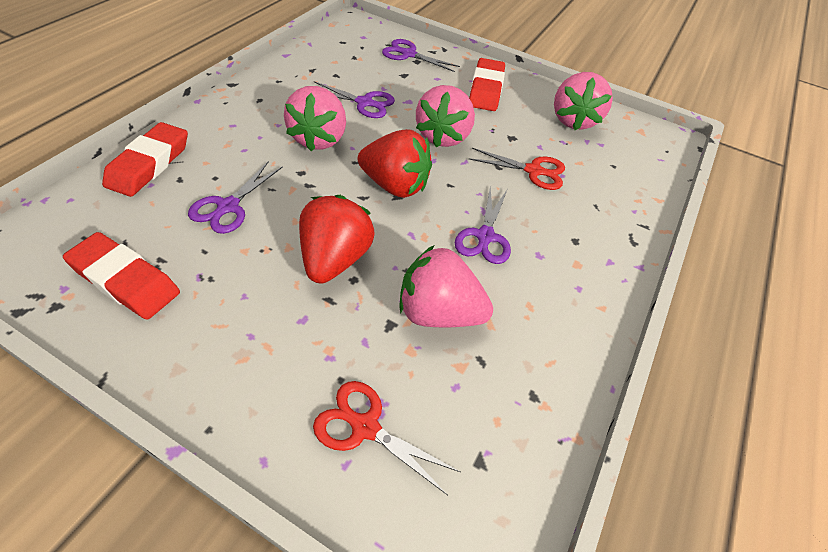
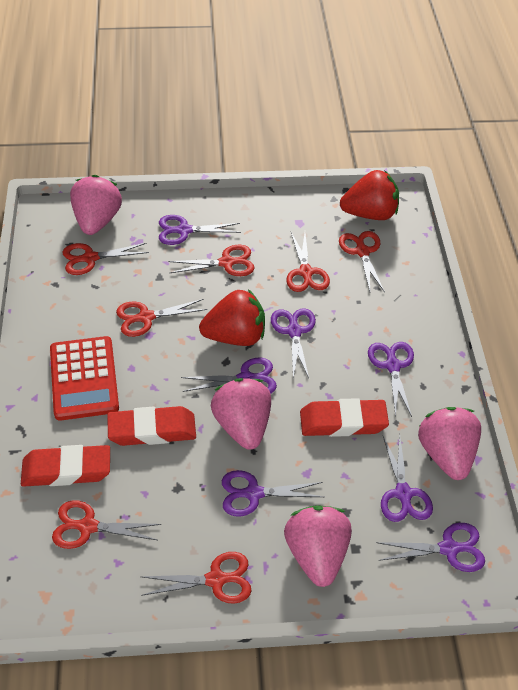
purple scissors: 4 -> 7
red calculator: 0 -> 1
red scissors: 2 -> 7

